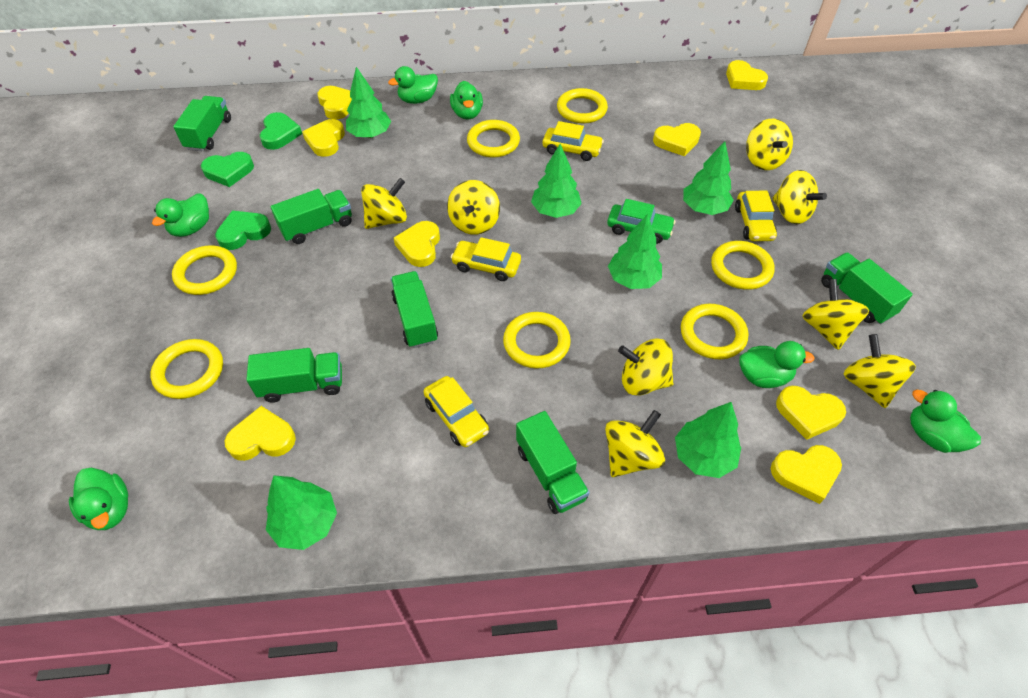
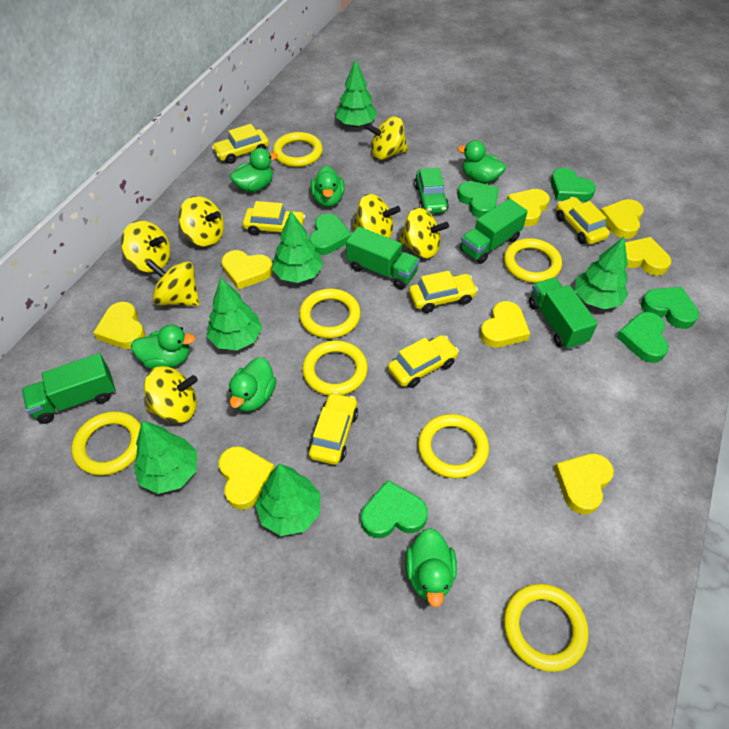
green heart: 3 -> 6
green truck: 6 -> 4
yellow car: 4 -> 6
yellow spinning top: 8 -> 7

